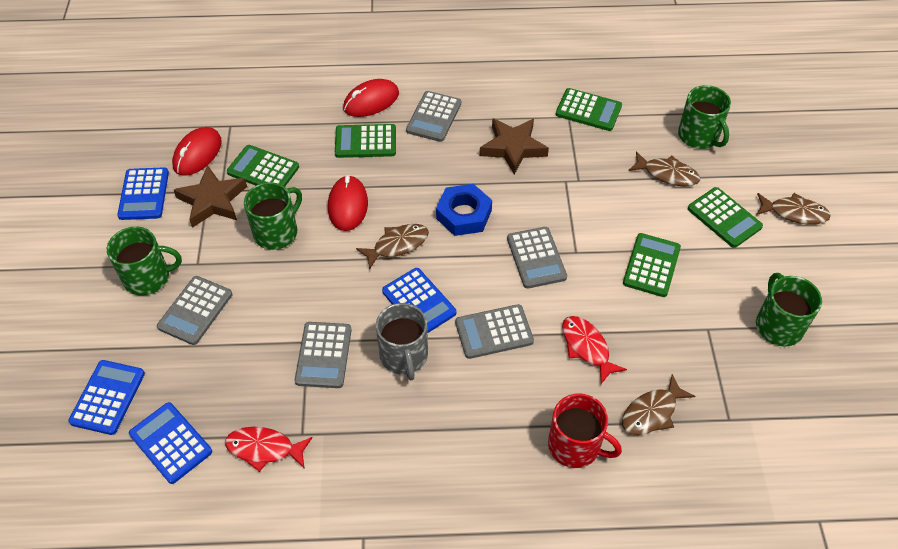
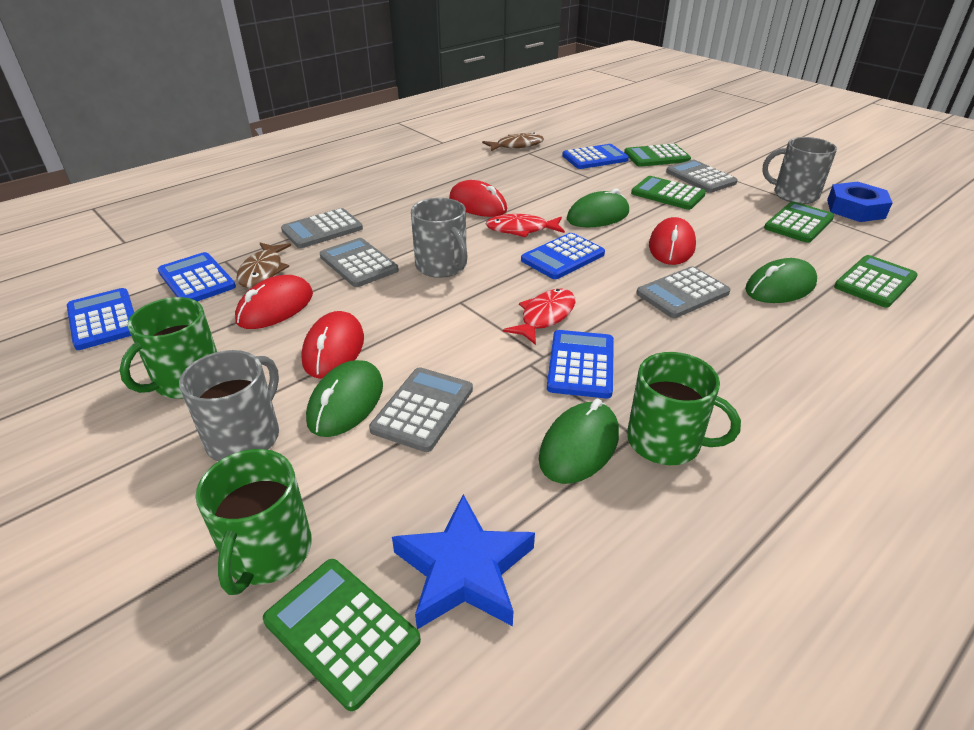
blue calculator: 4 -> 5
blue star: 0 -> 1
brown fish: 4 -> 2
brown star: 2 -> 0
green mouse: 0 -> 4
green mug: 4 -> 3
grey mug: 1 -> 3
red mouse: 3 -> 4
red mug: 1 -> 0

